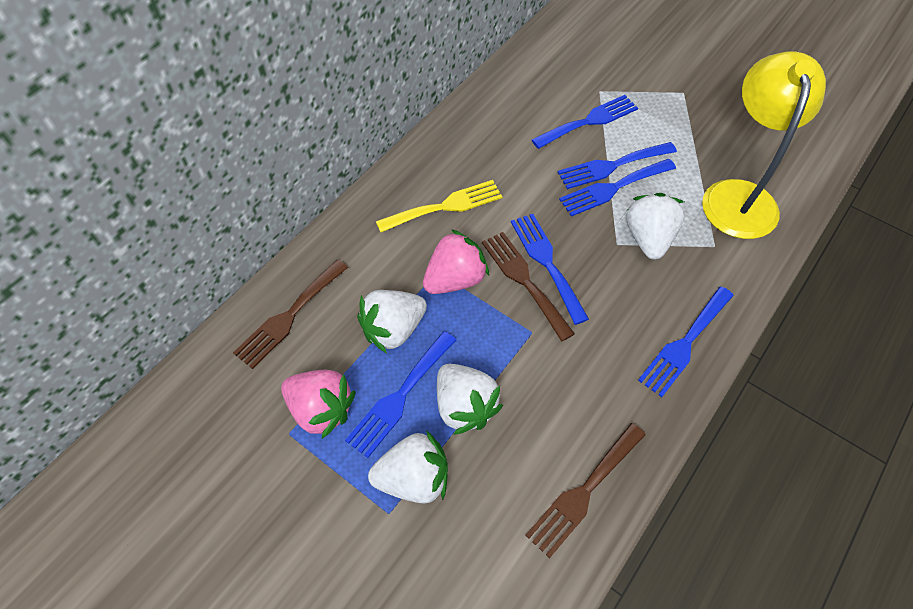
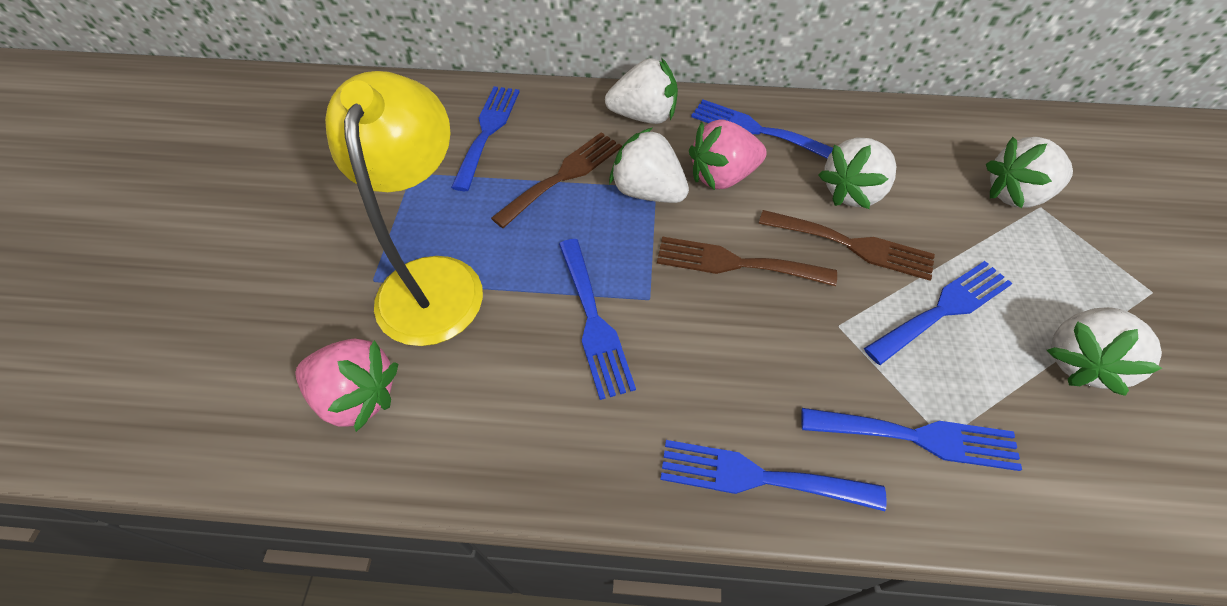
white strawberry: 4 -> 5
yellow fork: 1 -> 0

